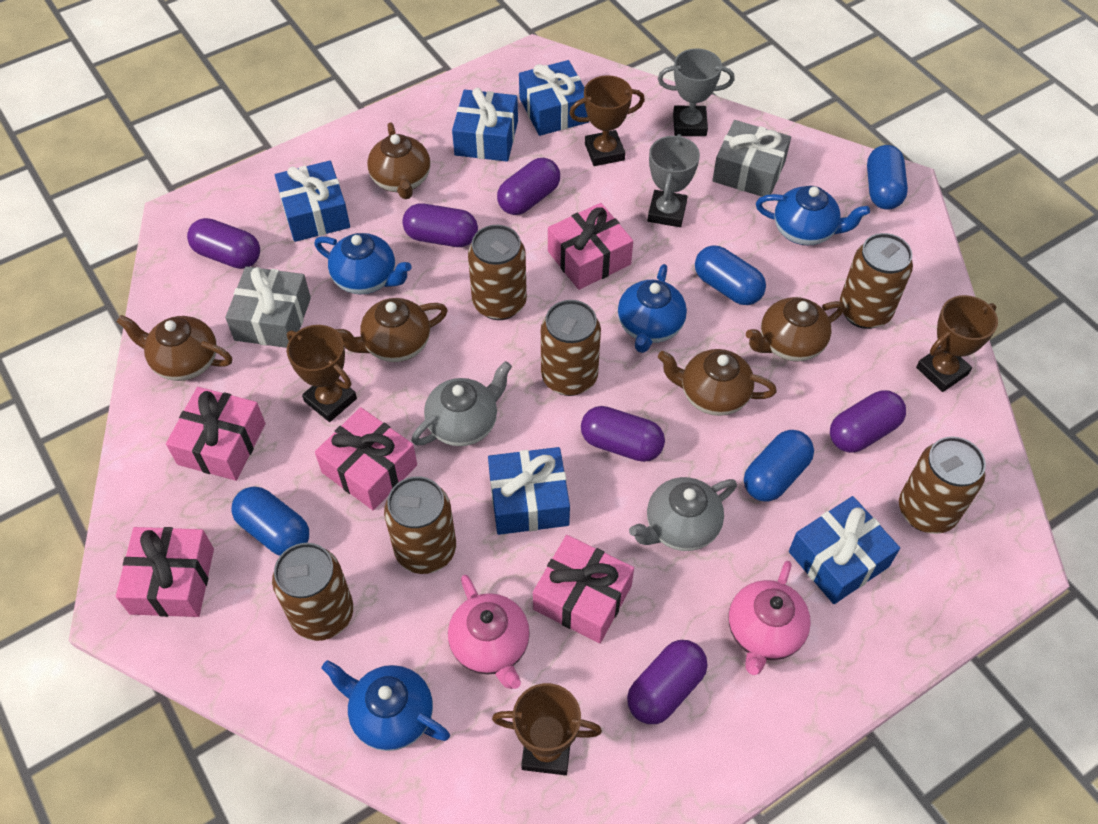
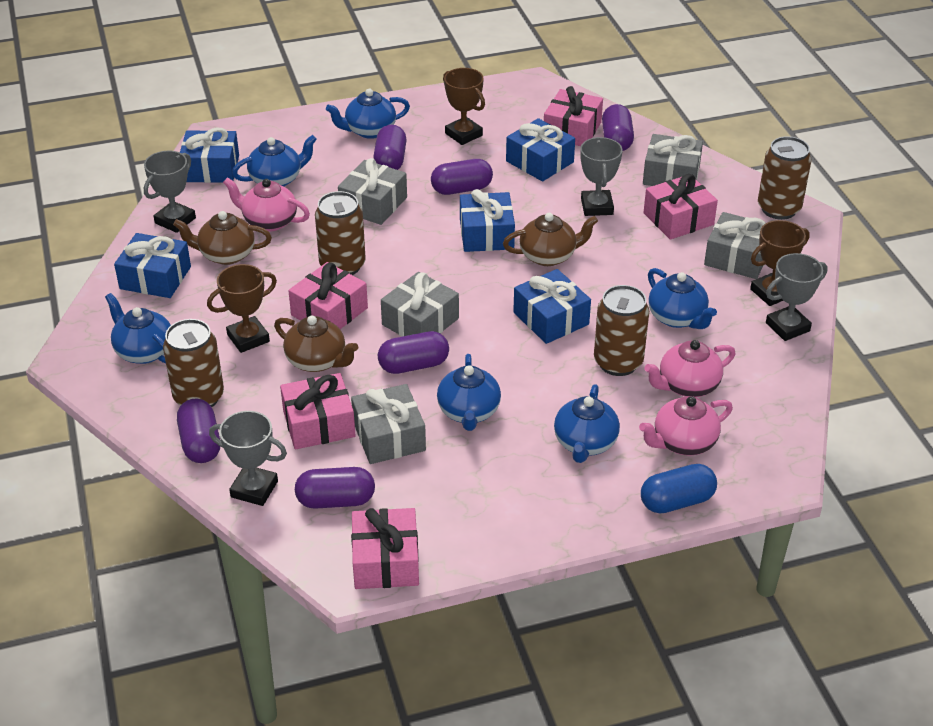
blue capsule: 4 -> 1
blue teapot: 4 -> 6
brown can: 6 -> 4
brown teapot: 5 -> 3
brown trophy: 4 -> 3
grey gift: 2 -> 5
grey teapot: 2 -> 0
grey trophy: 2 -> 4
pink teapot: 2 -> 3

